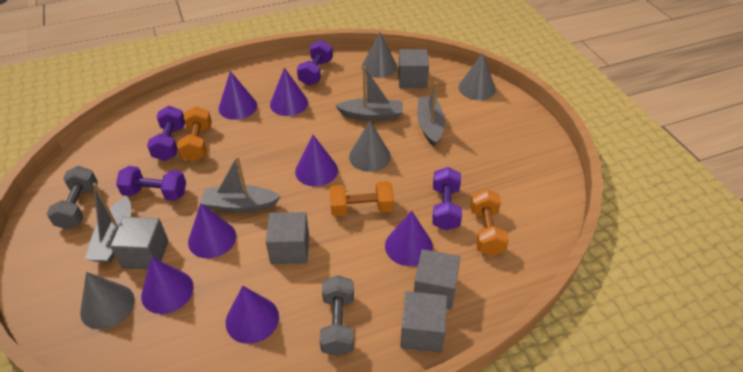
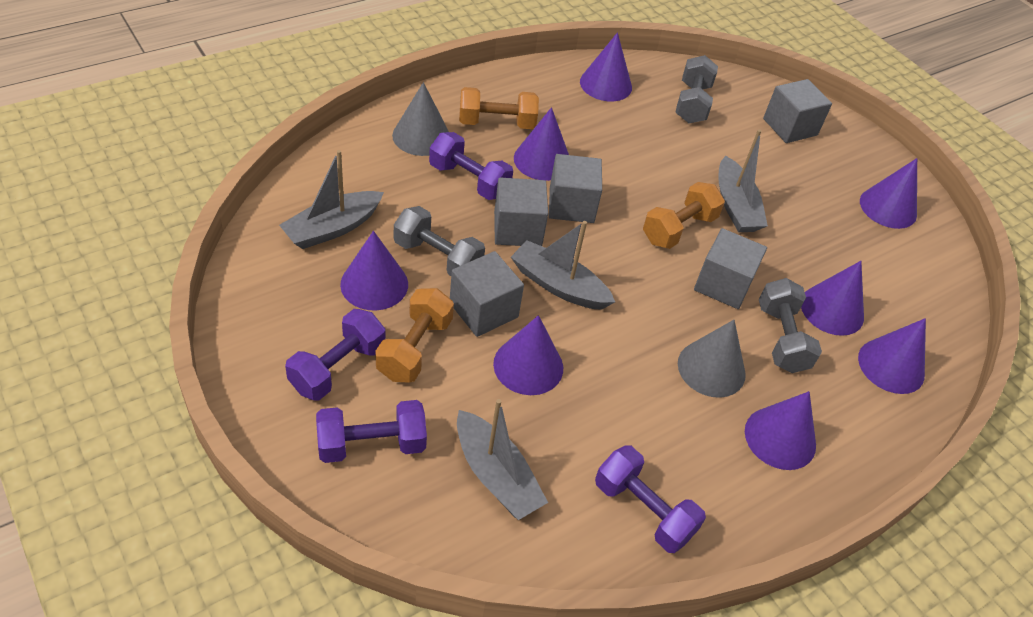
grey cone: 4 -> 2
grey dumbbell: 2 -> 3
purple cone: 7 -> 8

